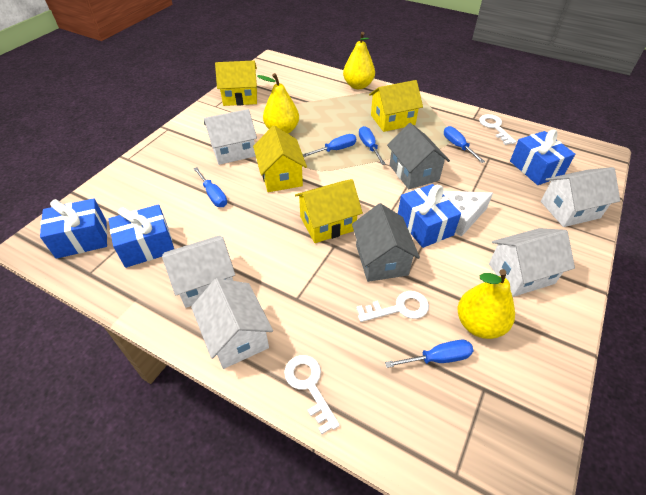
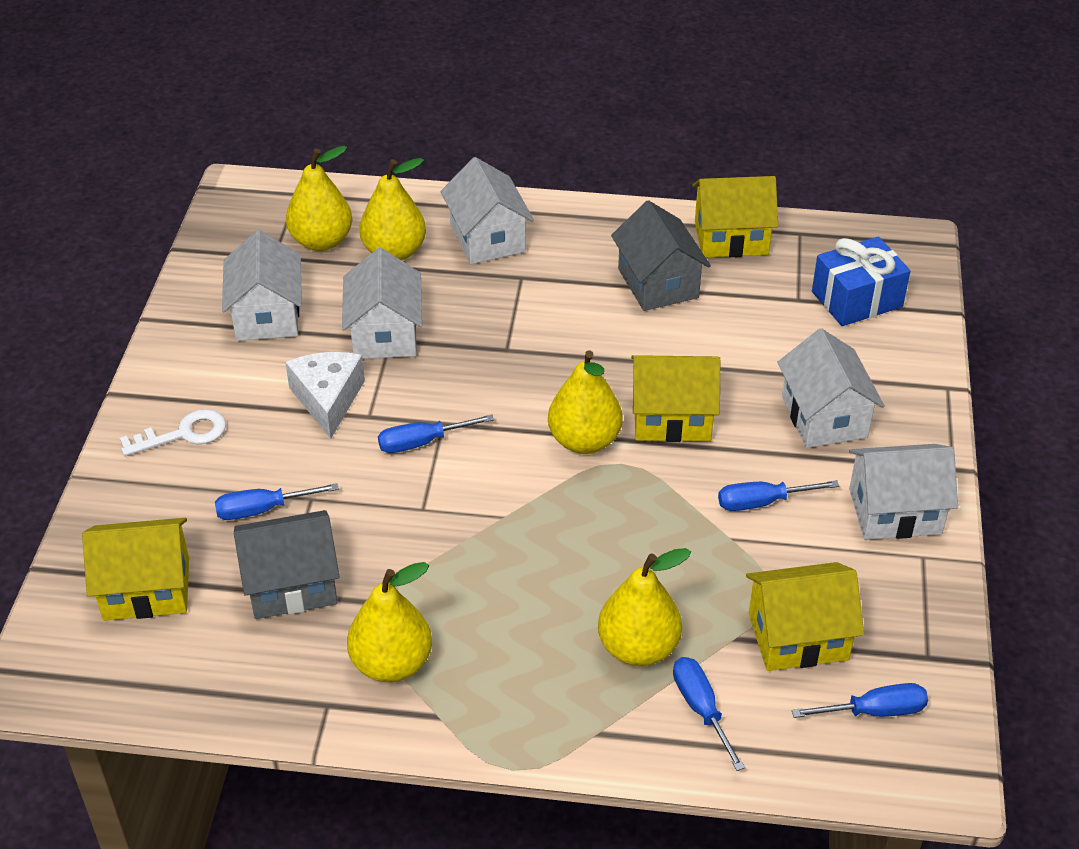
blue gift: 4 -> 1
white key: 3 -> 1
yellow pear: 3 -> 5

